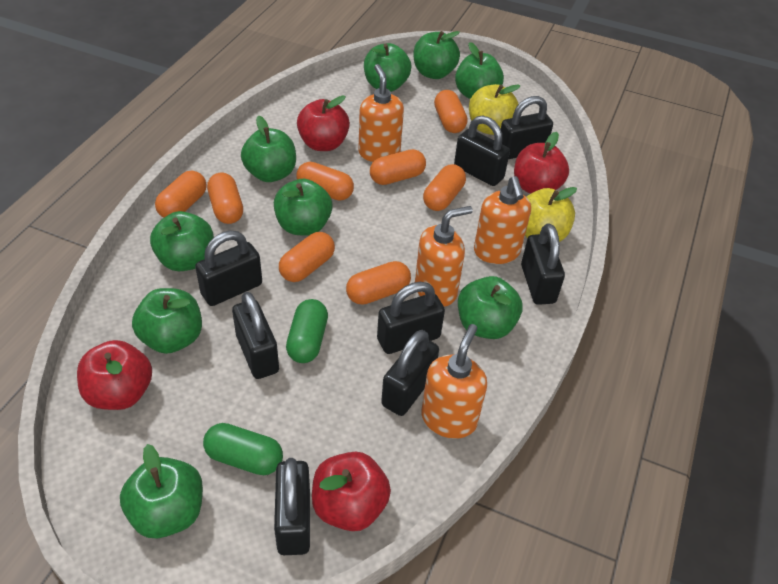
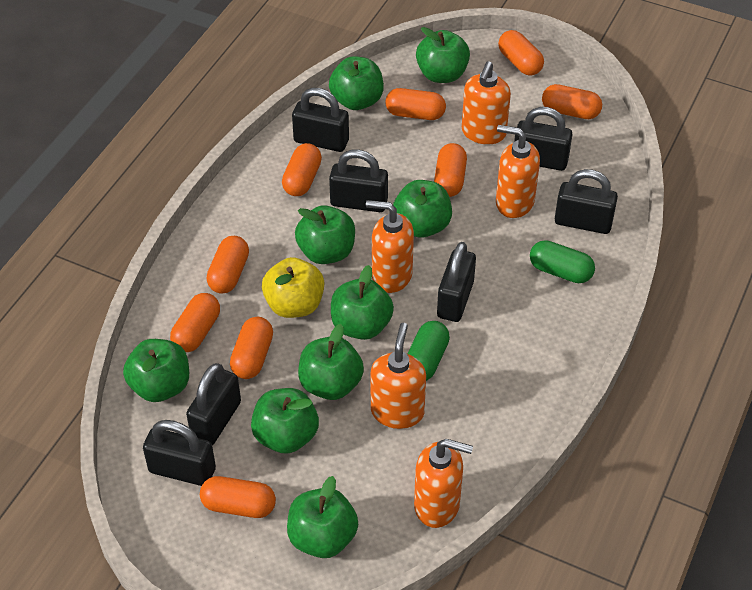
black padlock: 8 -> 7
orange capsule: 8 -> 9
orange soap dispenser: 4 -> 5
red apple: 4 -> 0
yellow apple: 2 -> 1

